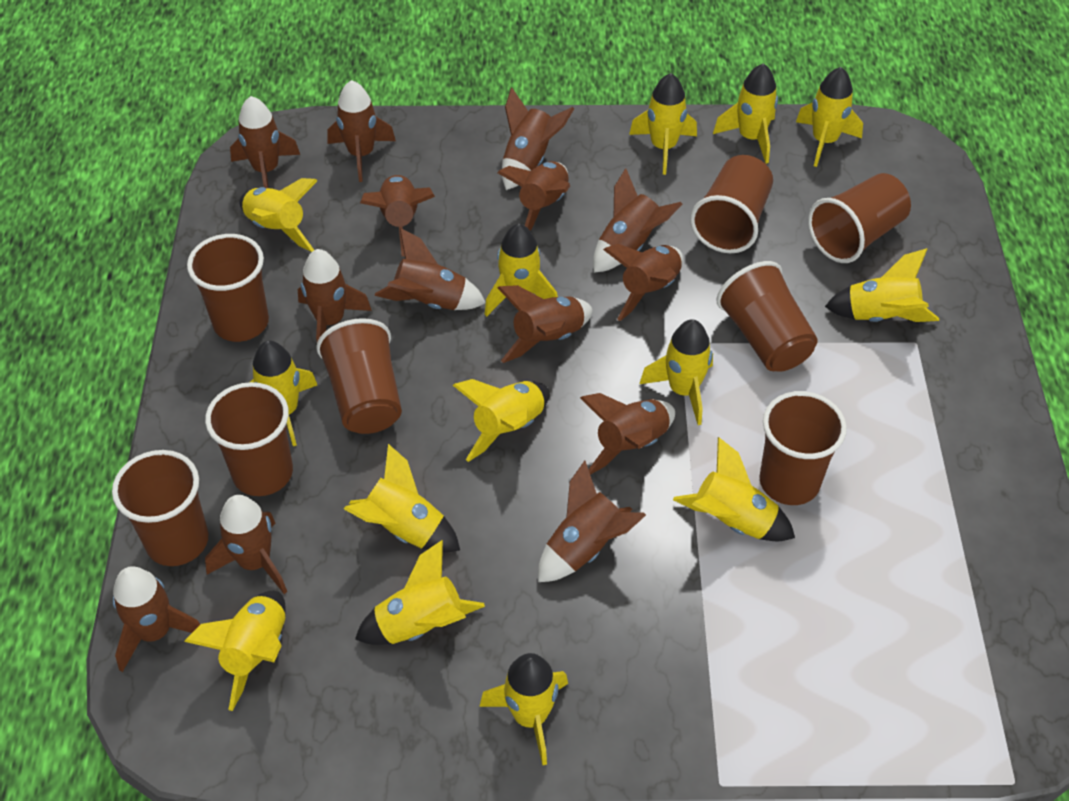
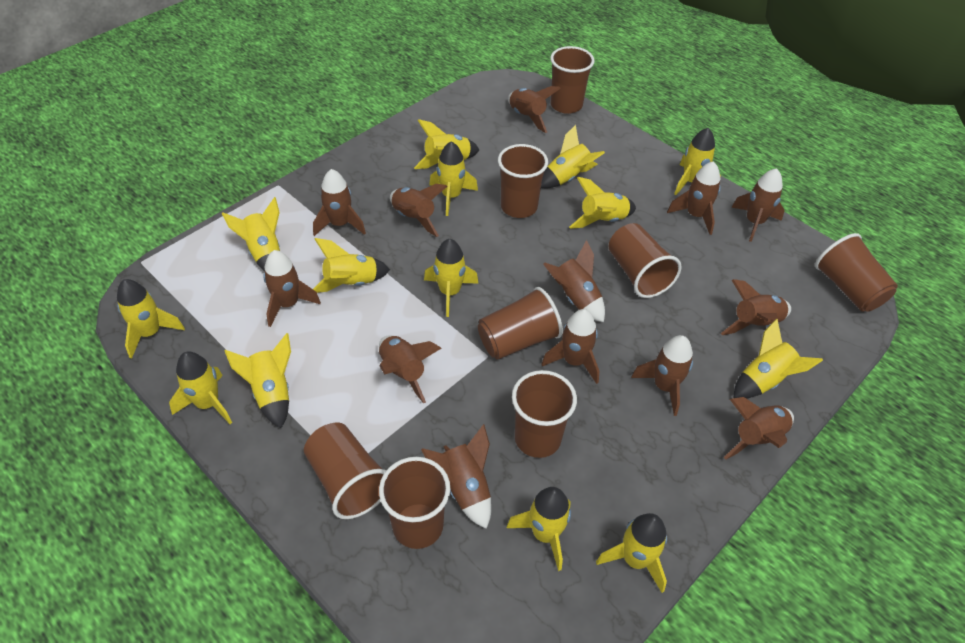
brown rocket: 14 -> 13

